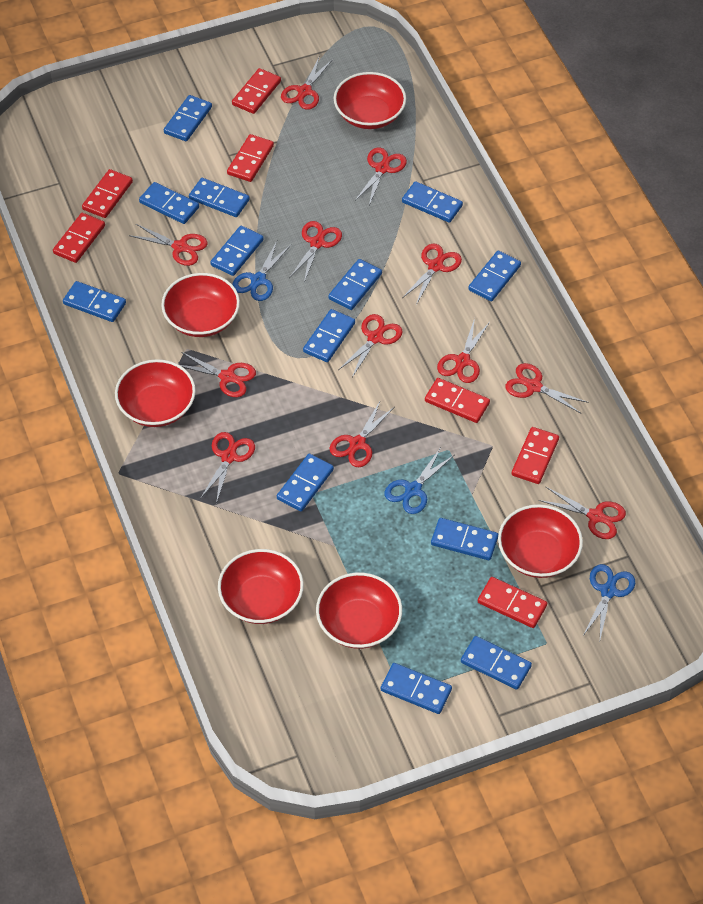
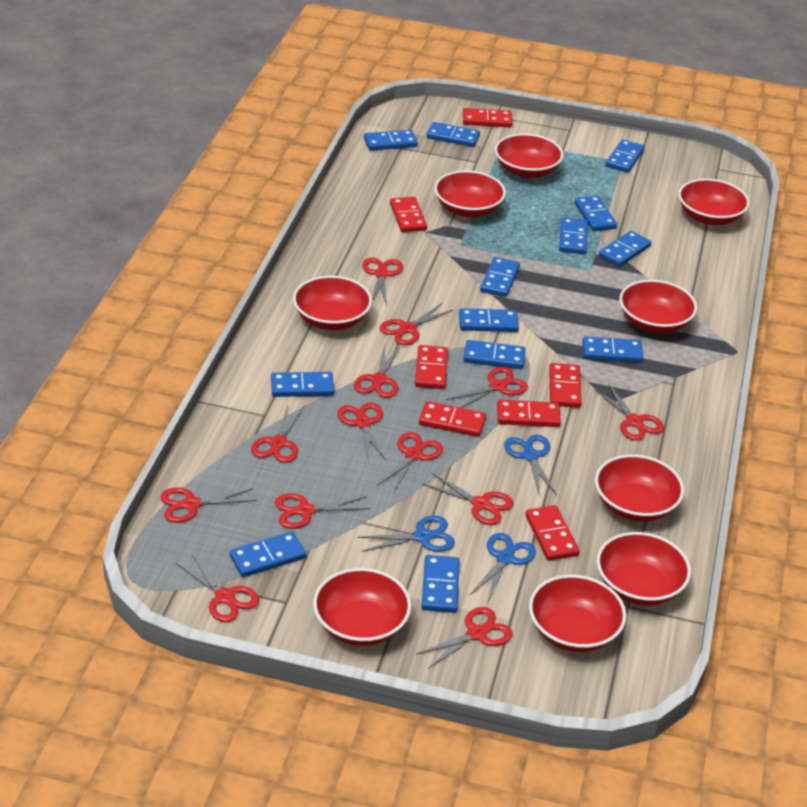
red bowl: 6 -> 9
red scissors: 12 -> 13

